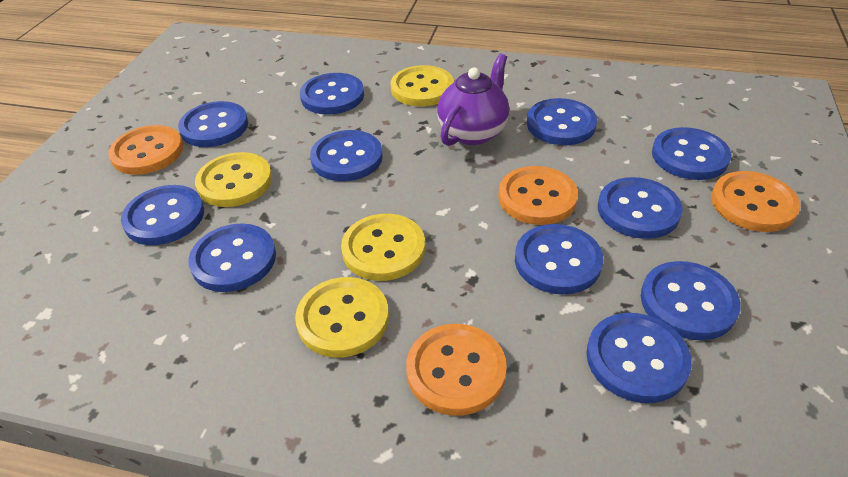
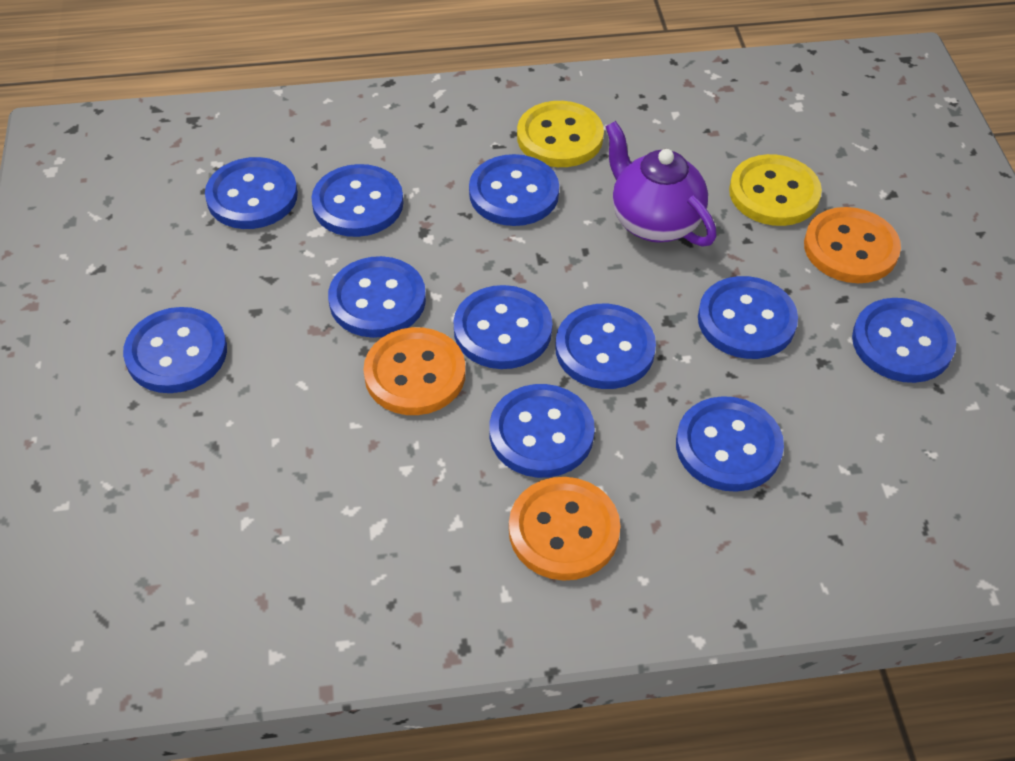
orange button: 4 -> 3
yellow button: 4 -> 2

